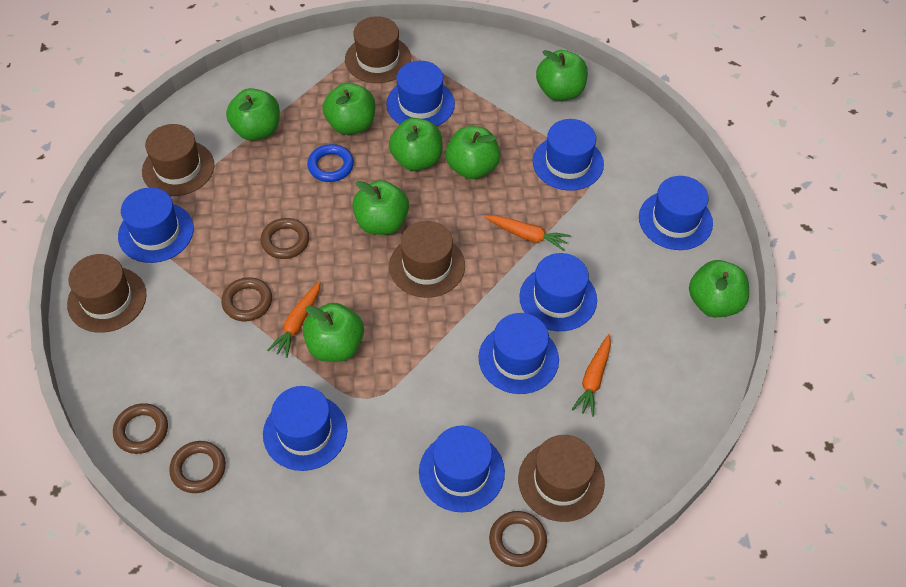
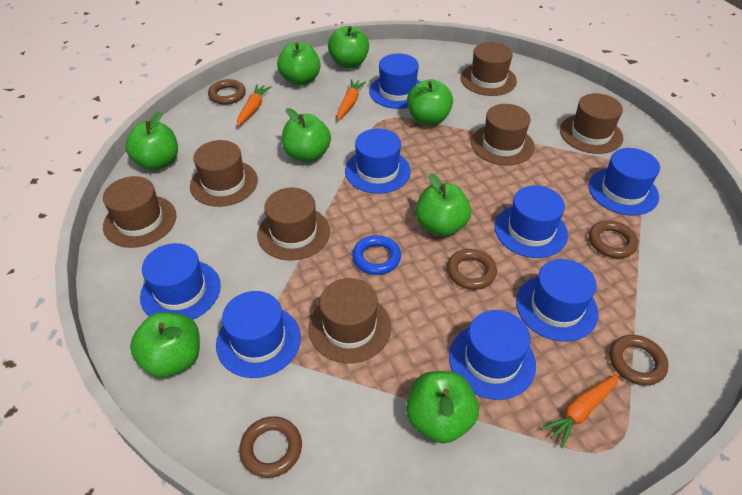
brown hat: 5 -> 7

